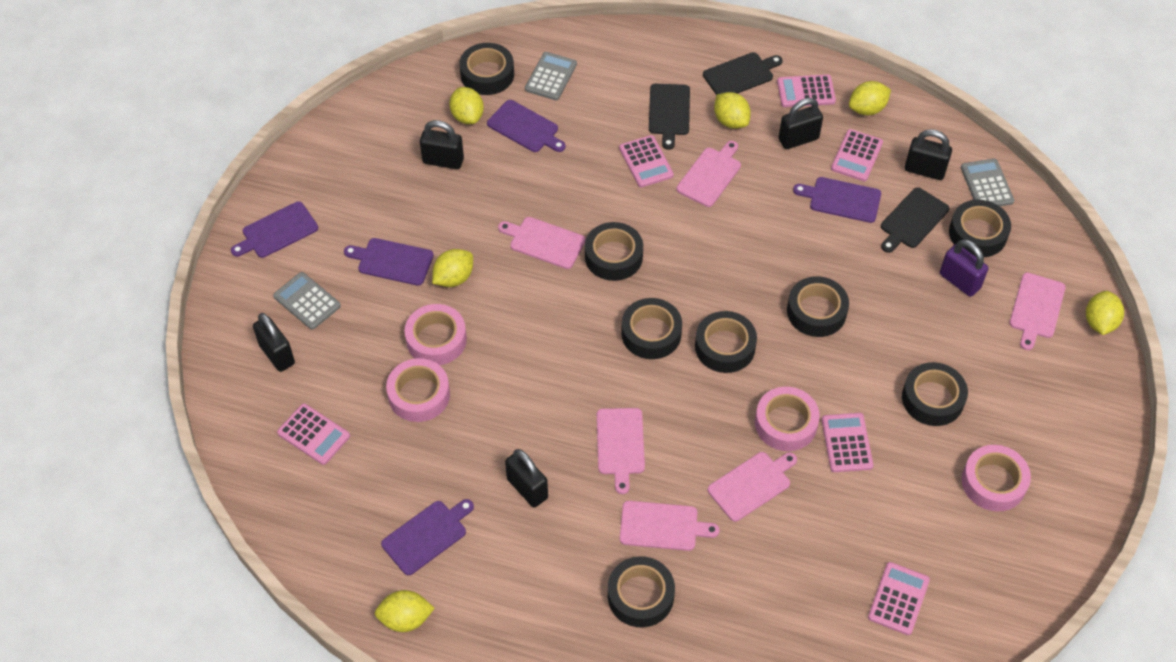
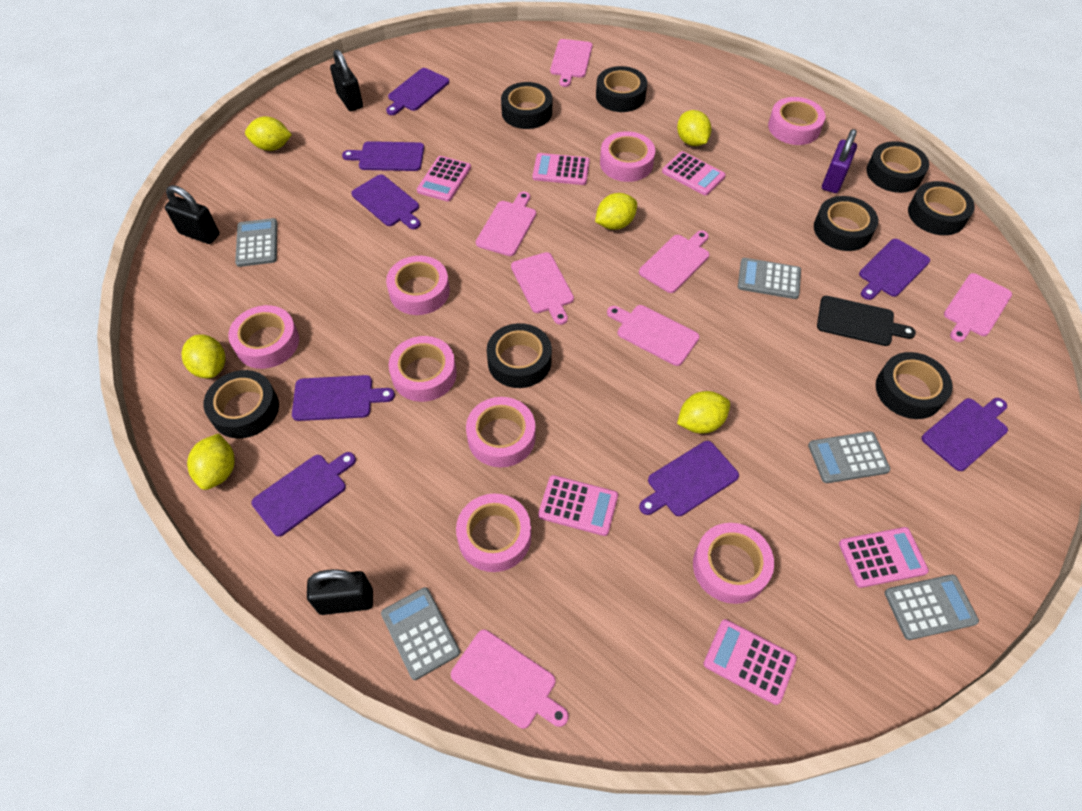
black cutting board: 3 -> 1
black padlock: 5 -> 3
grey calculator: 3 -> 5
pink cutting board: 6 -> 7
pink tape: 4 -> 8
purple cutting board: 5 -> 8

